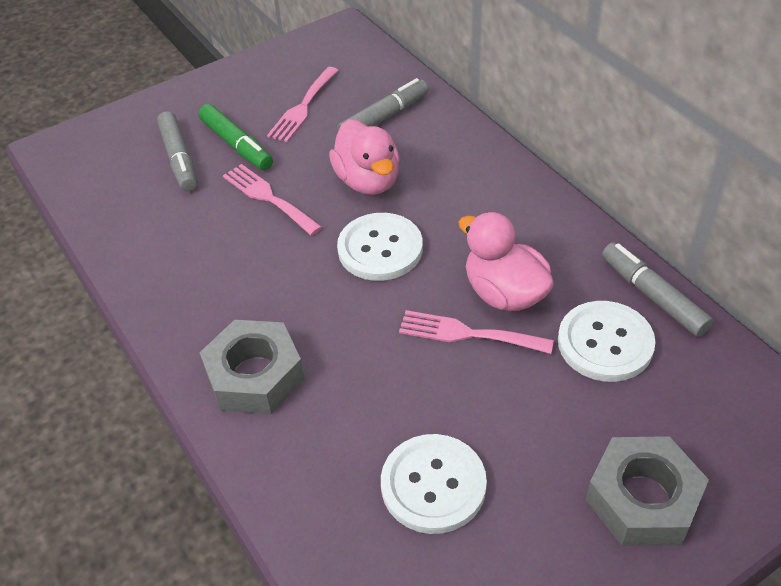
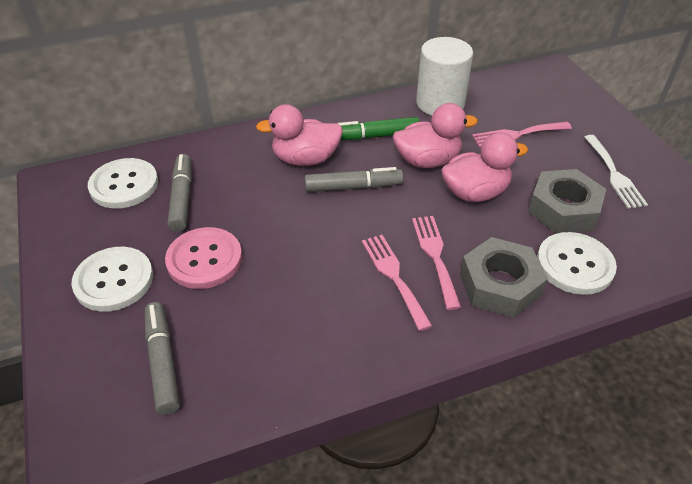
pink button: 0 -> 1
pink duck: 2 -> 3
white cylinder: 0 -> 1
white fork: 0 -> 1

